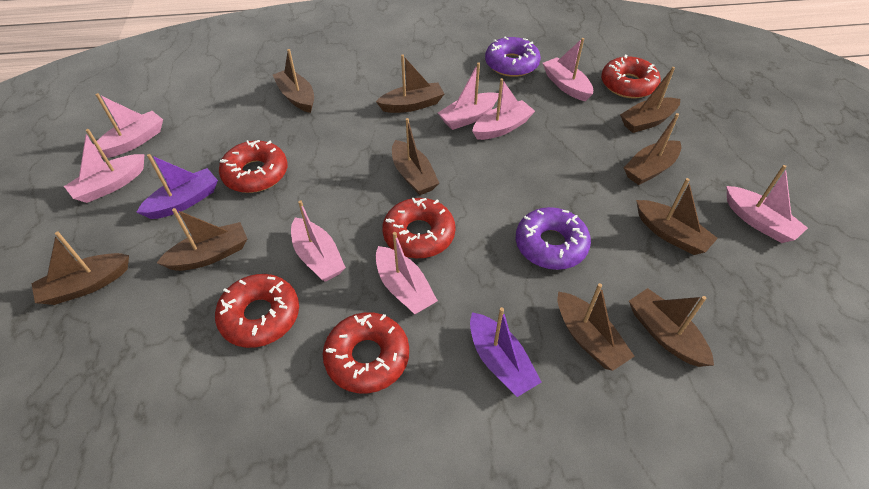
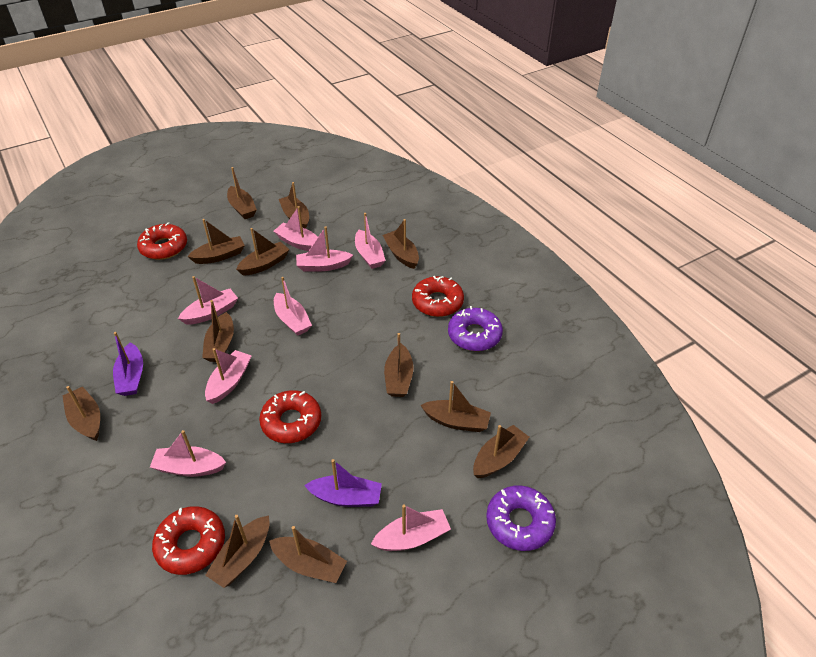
brown boat: 10 -> 12
red donut: 5 -> 4

